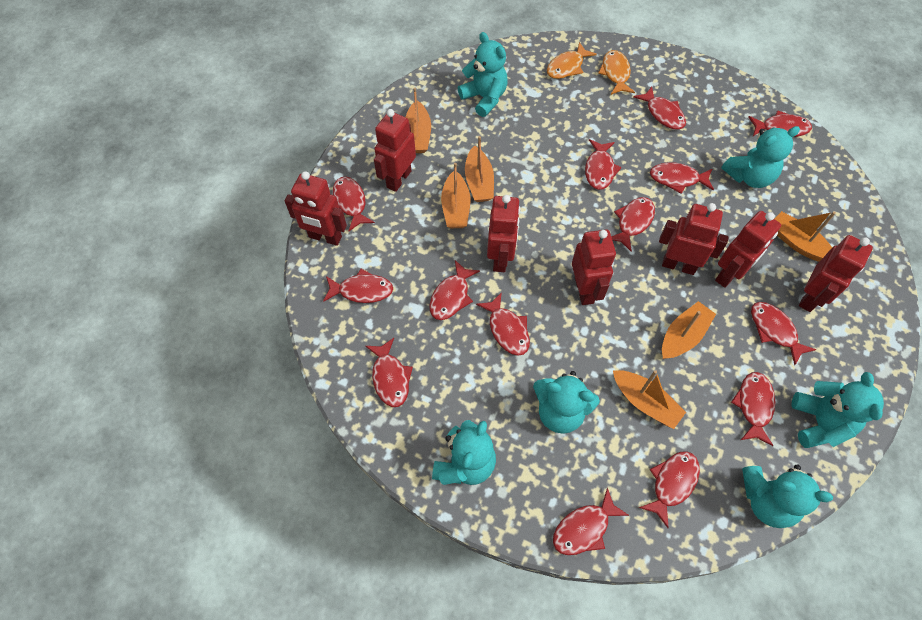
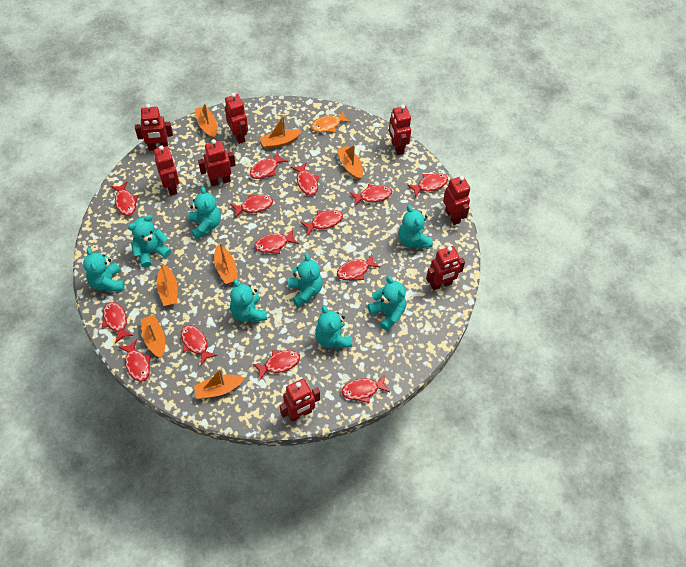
orange boat: 6 -> 7
orange fish: 2 -> 1
red robot: 7 -> 8
turquoise teddy bear: 6 -> 8

